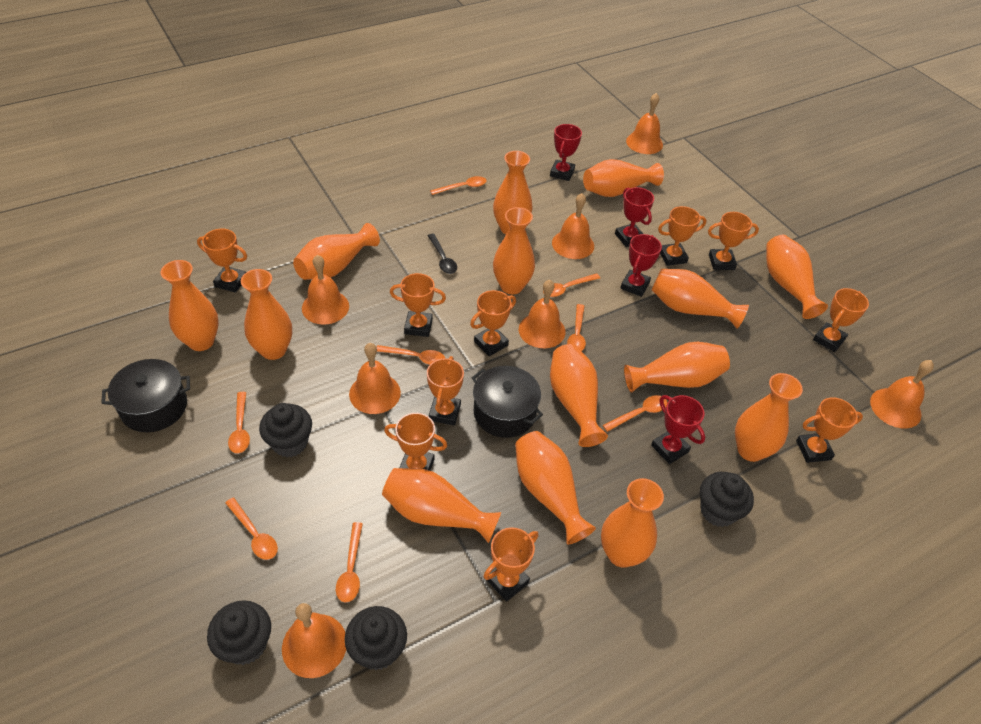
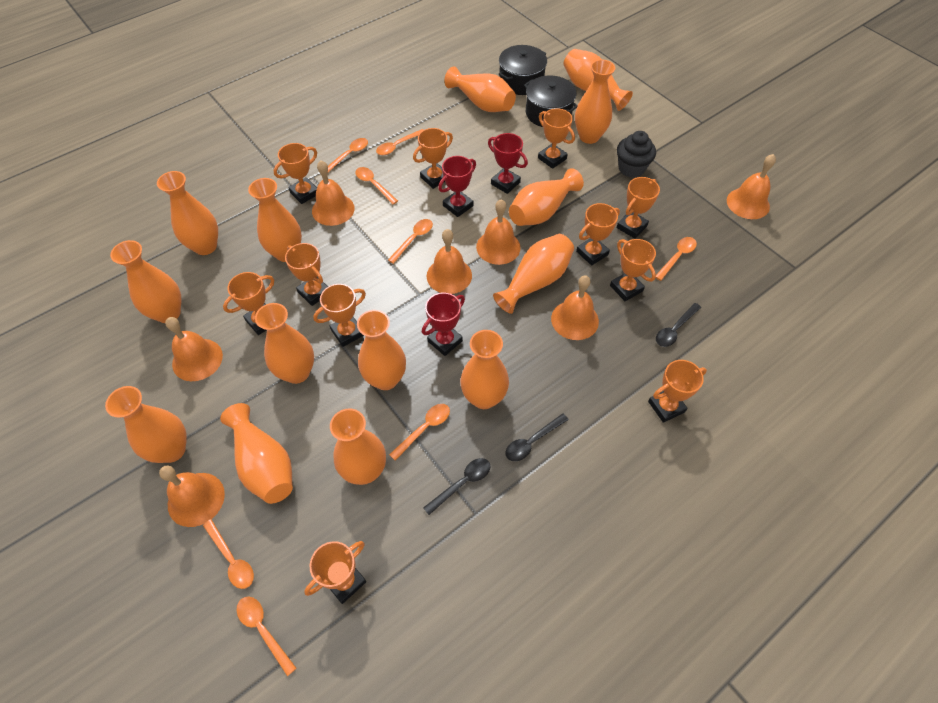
black cupcake: 4 -> 1
black spoon: 1 -> 3
orange trophy: 10 -> 11
red trophy: 4 -> 3

